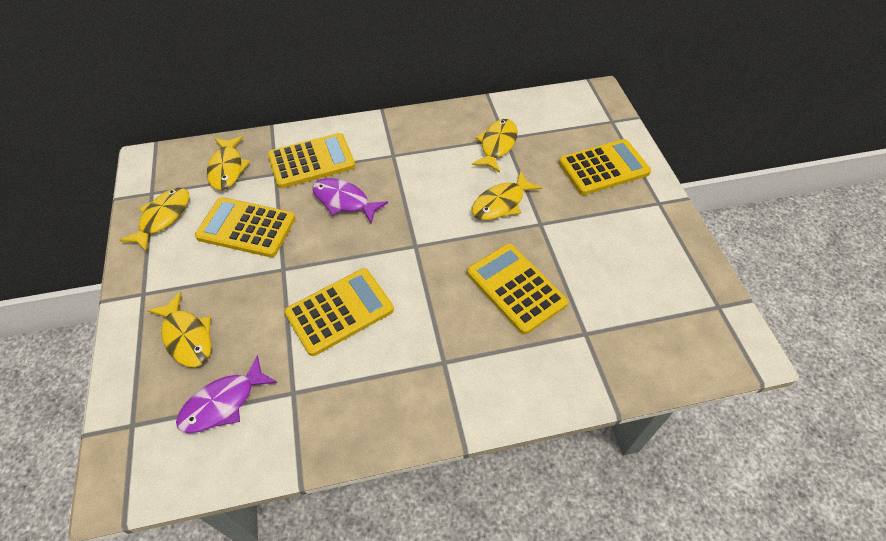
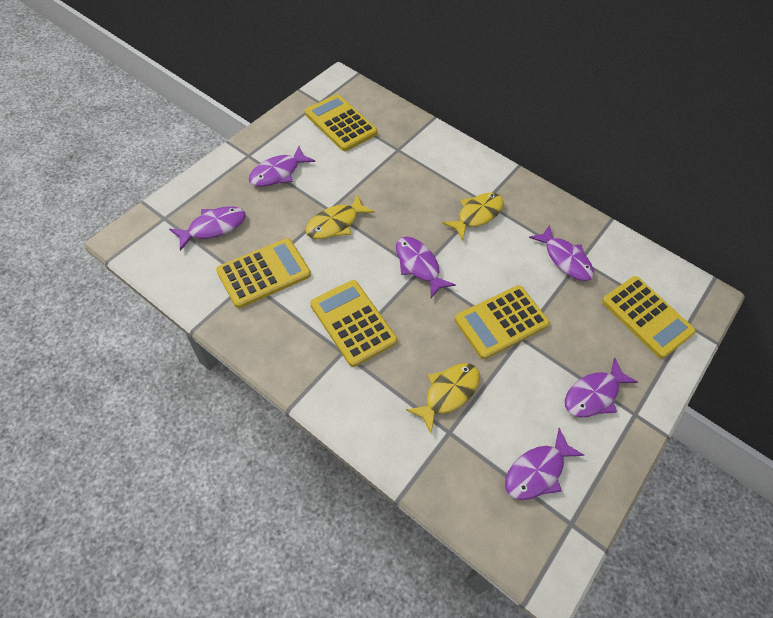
purple fish: 2 -> 6
yellow fish: 5 -> 3

